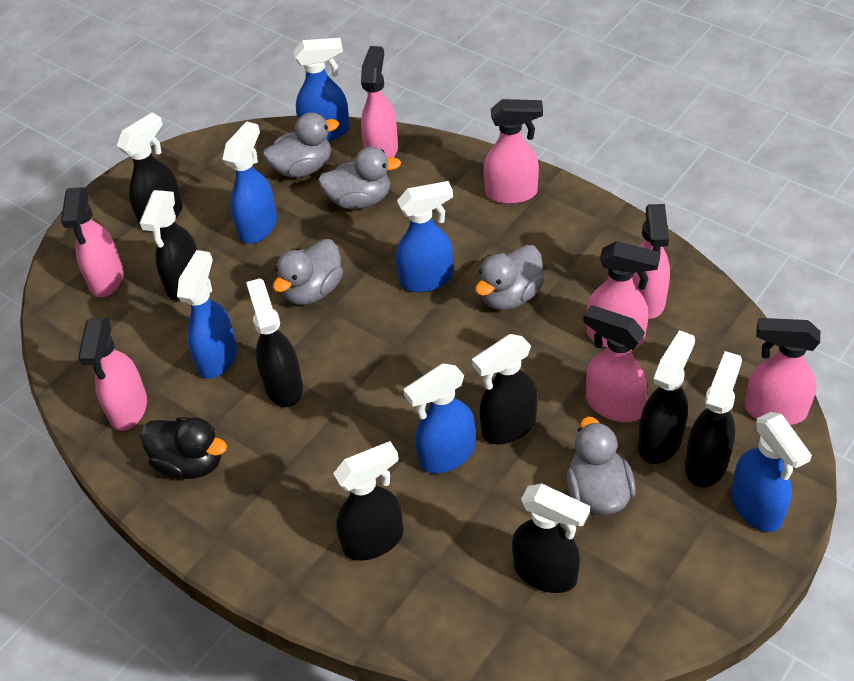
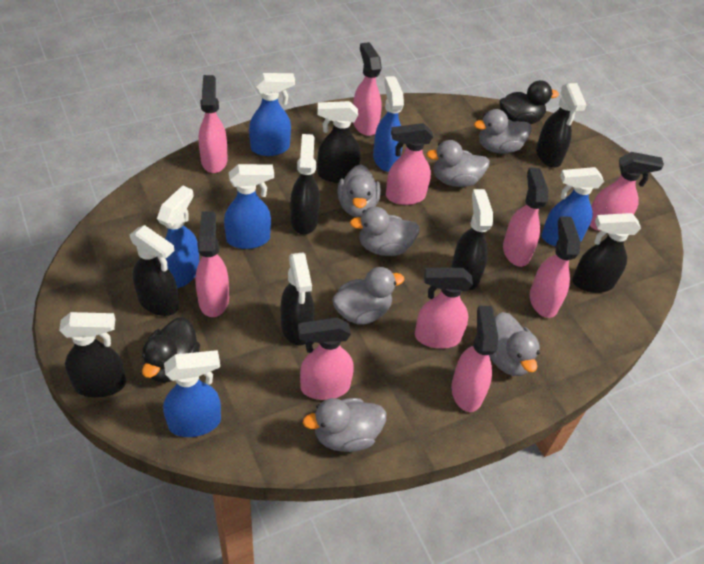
black duck: 1 -> 2
grey duck: 5 -> 7
pink spray bottle: 8 -> 10

